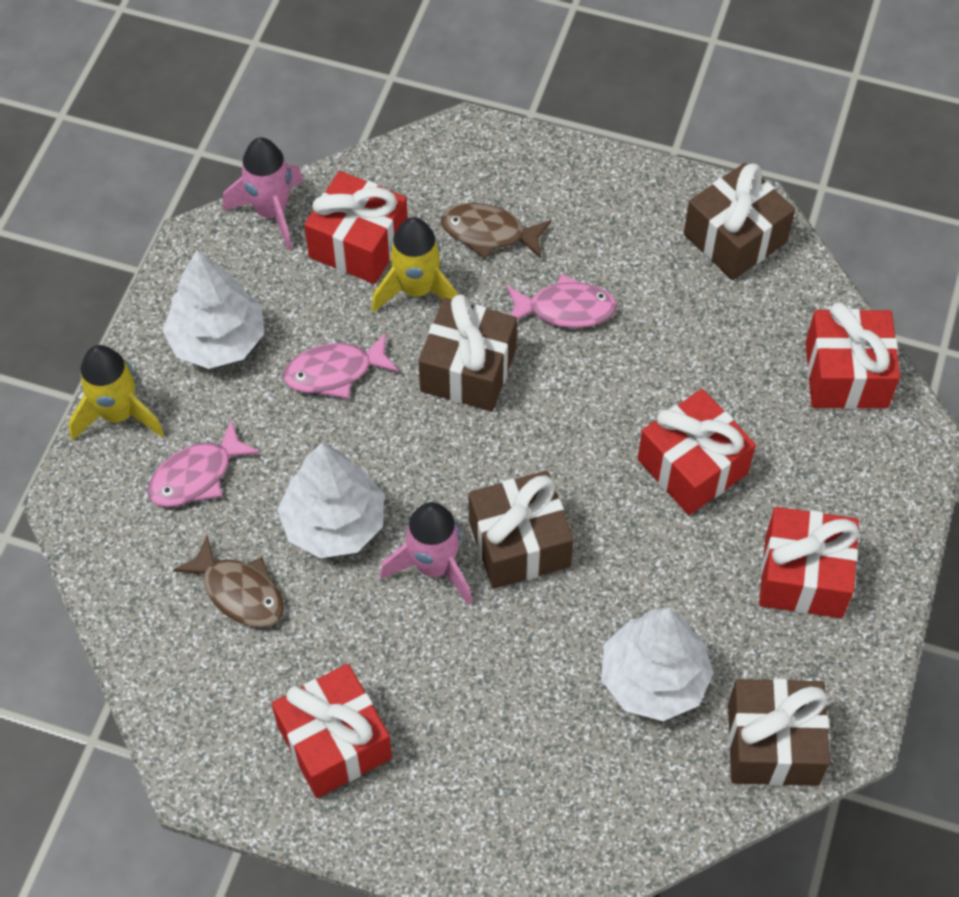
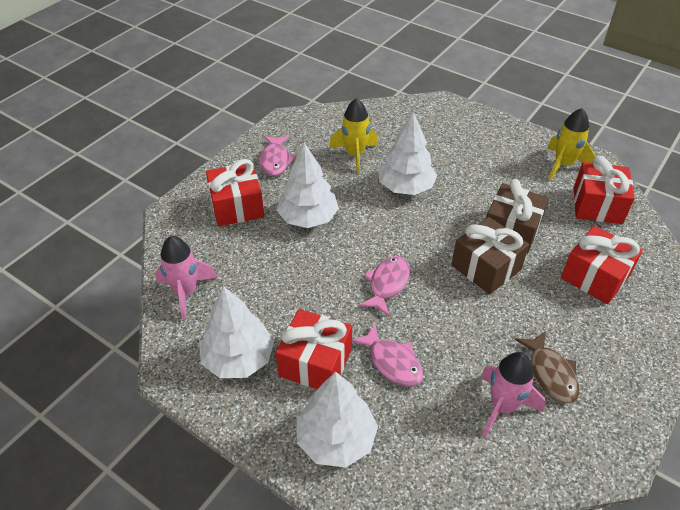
brown fish: 2 -> 1
brown gift: 4 -> 2
red gift: 5 -> 4
white tree: 3 -> 4

